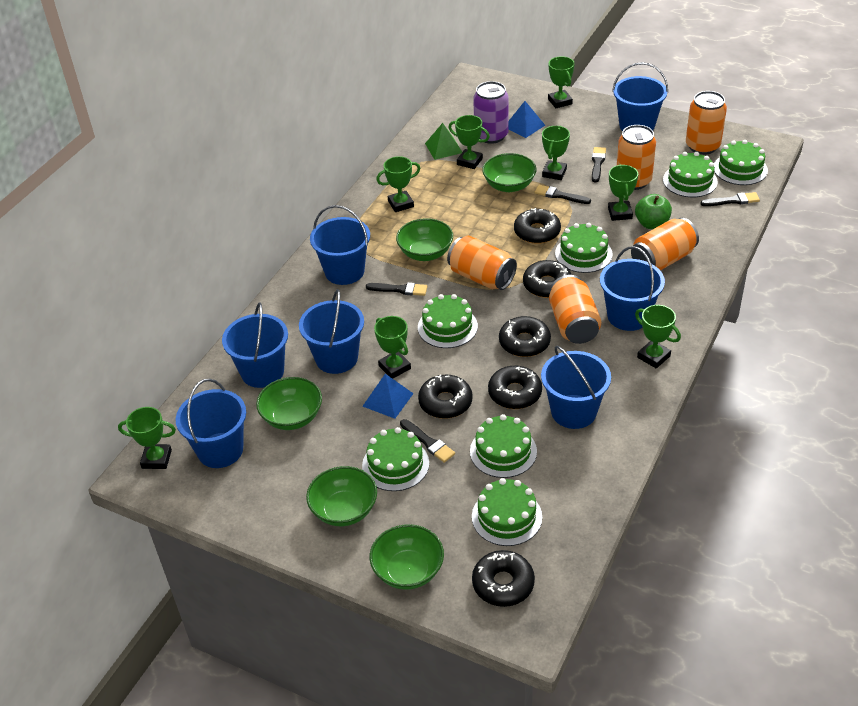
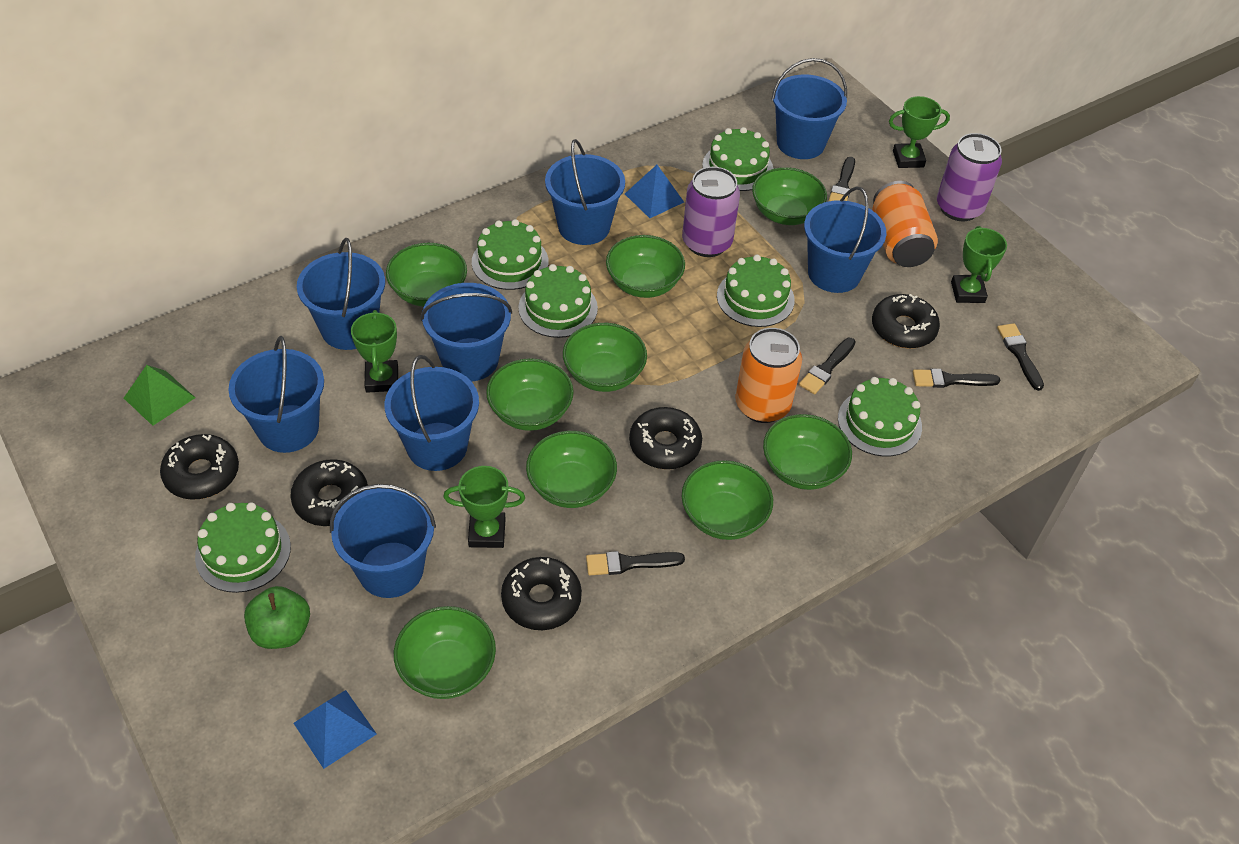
black donut: 6 -> 5
blue bucket: 7 -> 8
green bowl: 5 -> 9
green cake: 7 -> 6
green trophy: 8 -> 4
orange can: 5 -> 2
purple can: 1 -> 2

